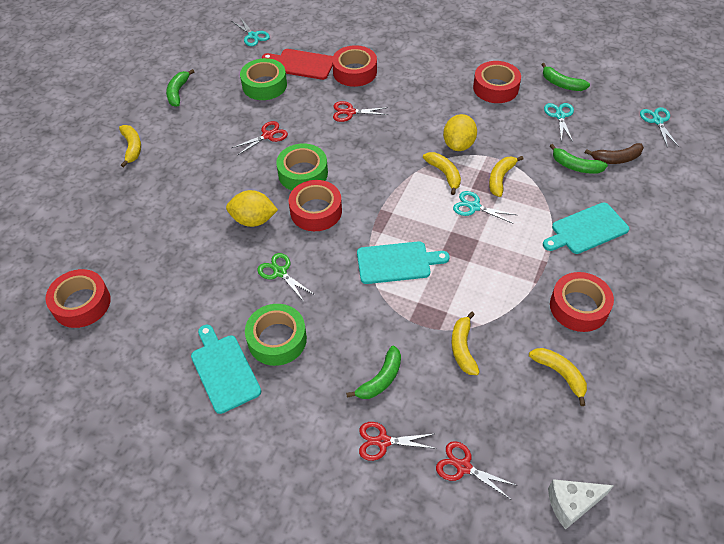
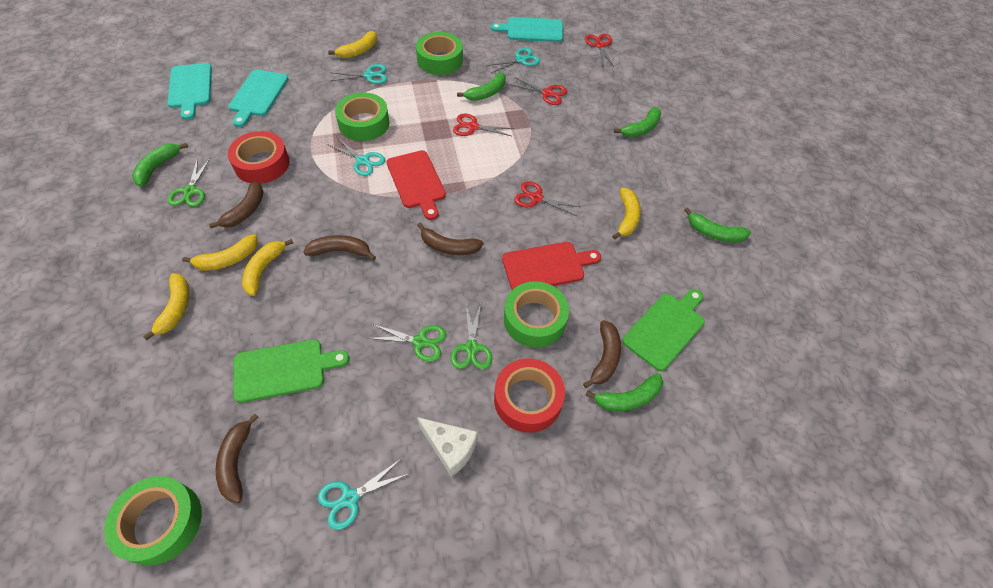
brown banana: 1 -> 5
green banana: 4 -> 5
green cutting board: 0 -> 2
green scissors: 1 -> 3
green tape: 3 -> 4
red cutting board: 1 -> 2
red tape: 5 -> 2
yellow lemon: 2 -> 0

